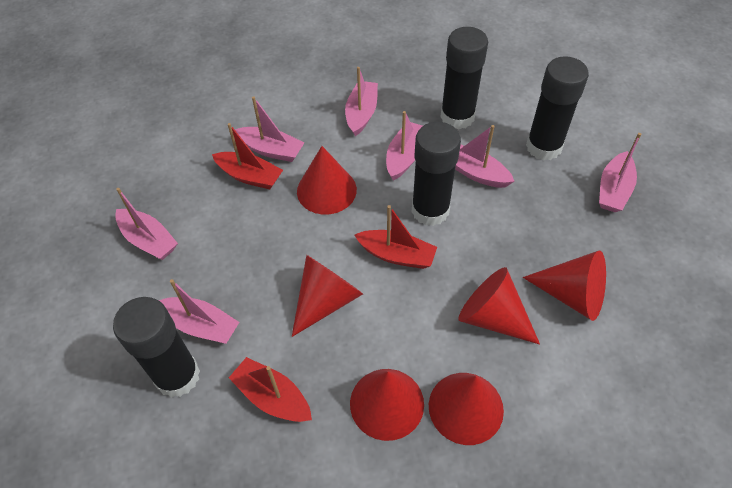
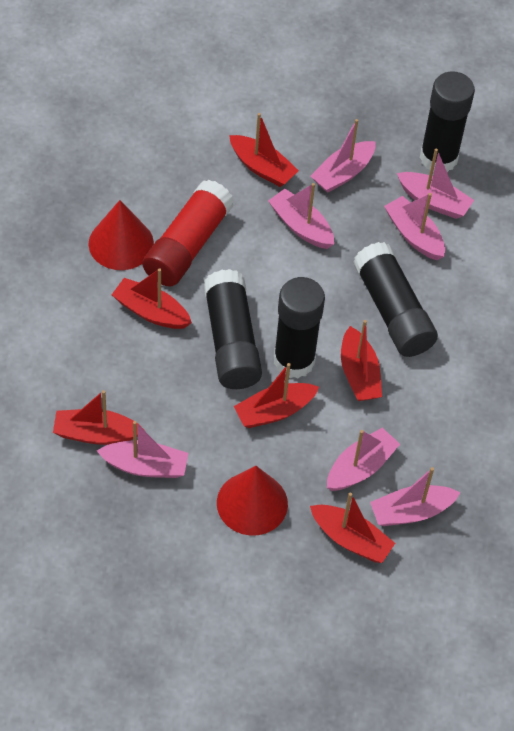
red boat: 3 -> 6
red cone: 6 -> 2
red glue stick: 0 -> 1

